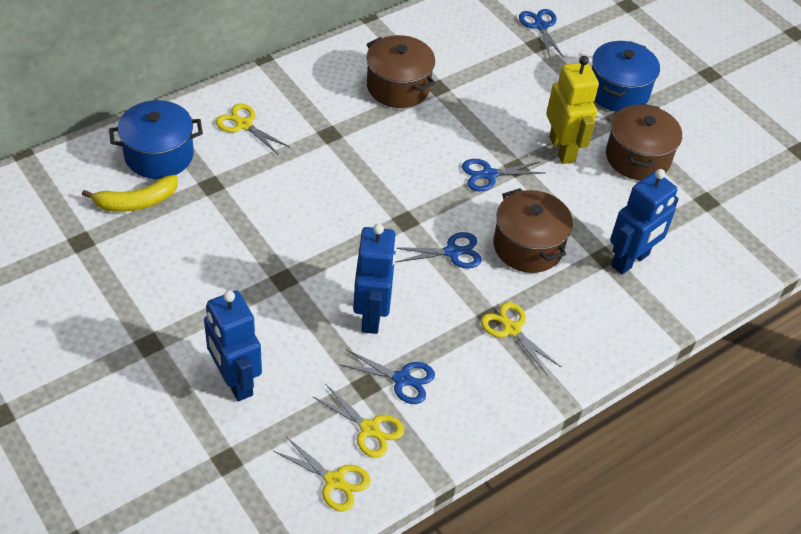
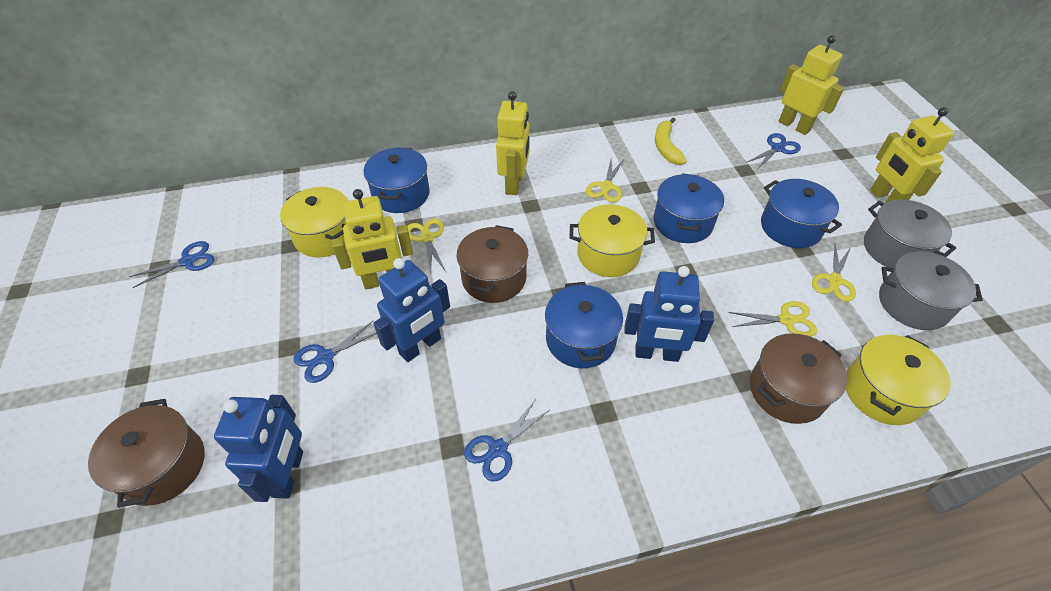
blue pot: 2 -> 4
grey pot: 0 -> 2
yellow pot: 0 -> 3
yellow robot: 1 -> 4

